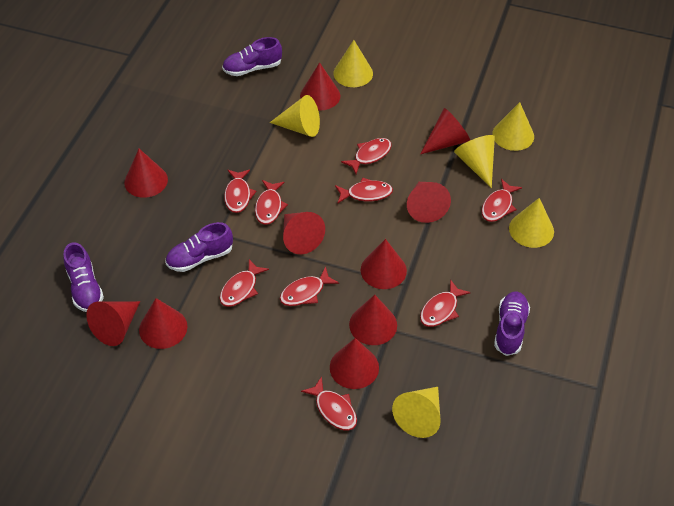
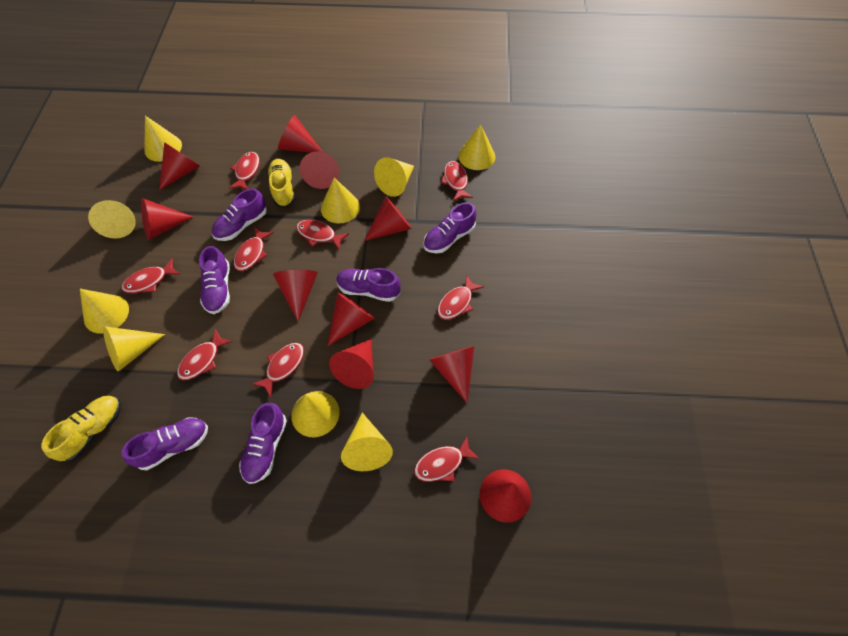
purple shoe: 4 -> 6
yellow cone: 6 -> 9
yellow shoe: 0 -> 2

